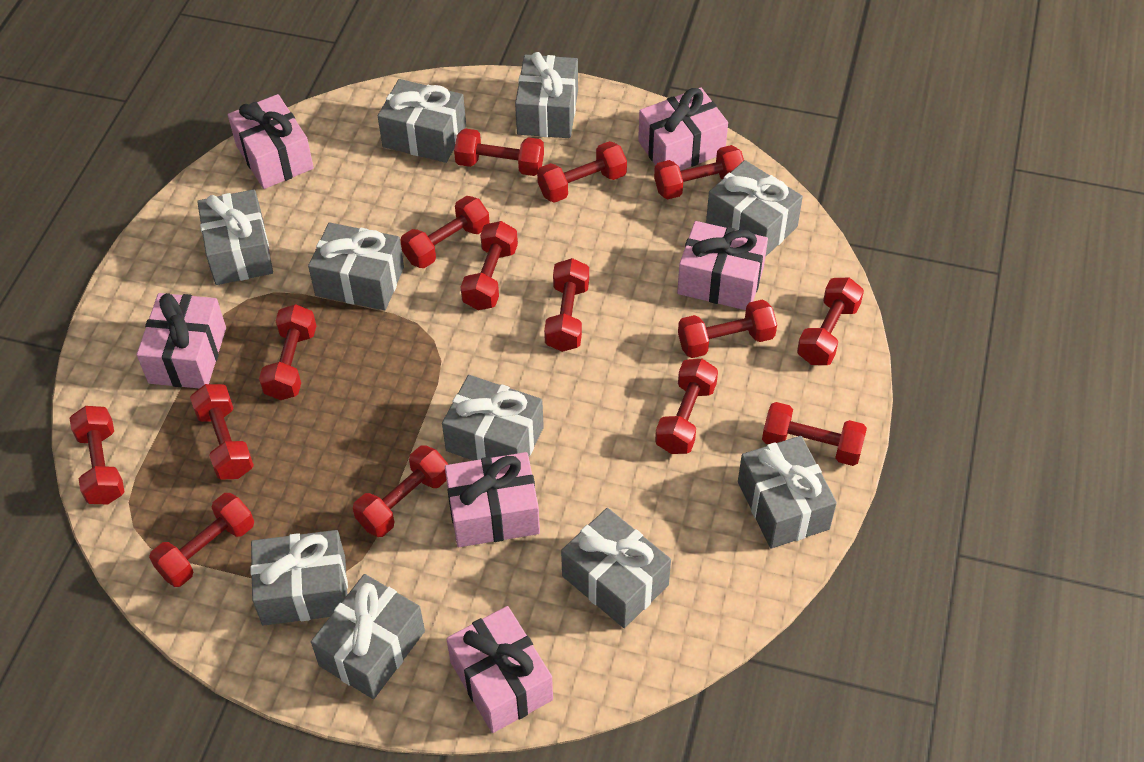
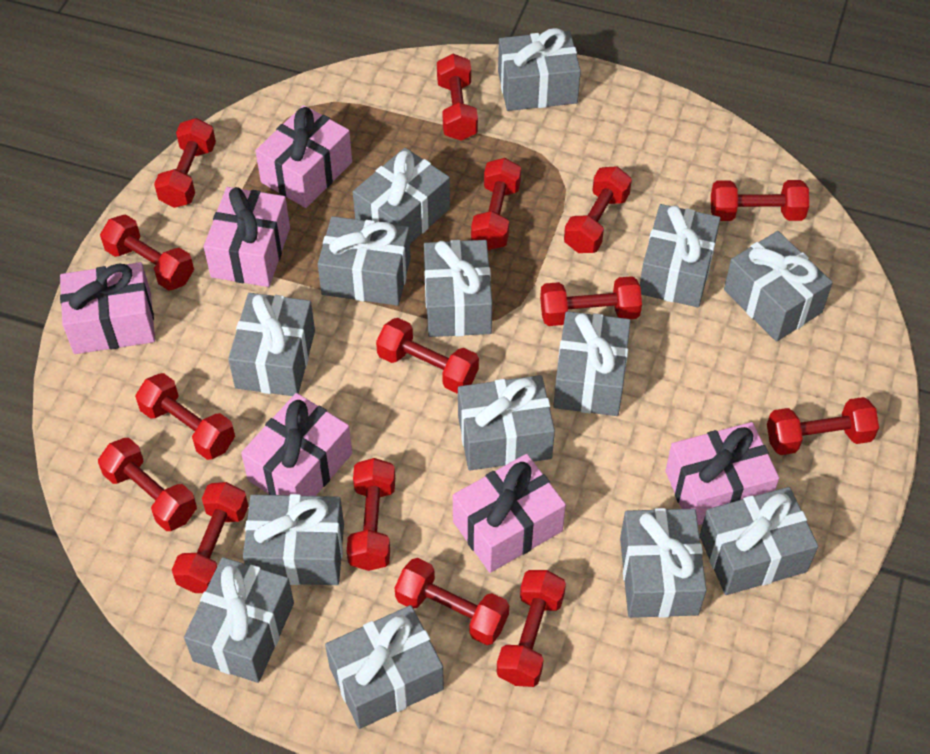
grey gift: 10 -> 14

